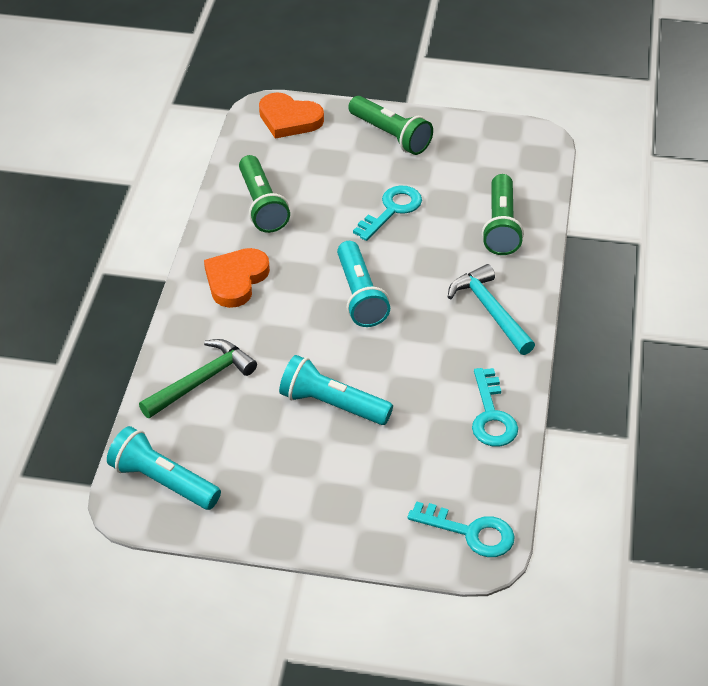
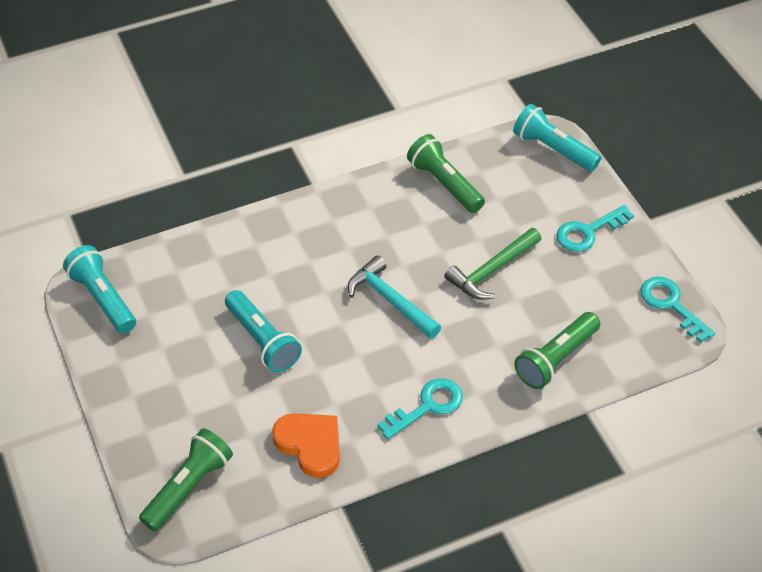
orange heart: 2 -> 1

